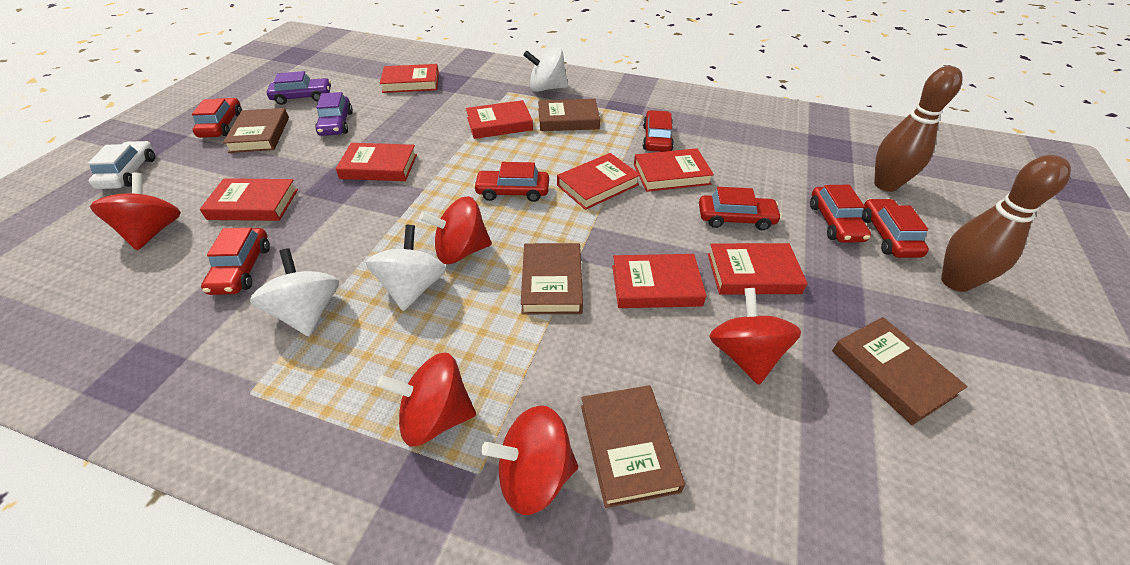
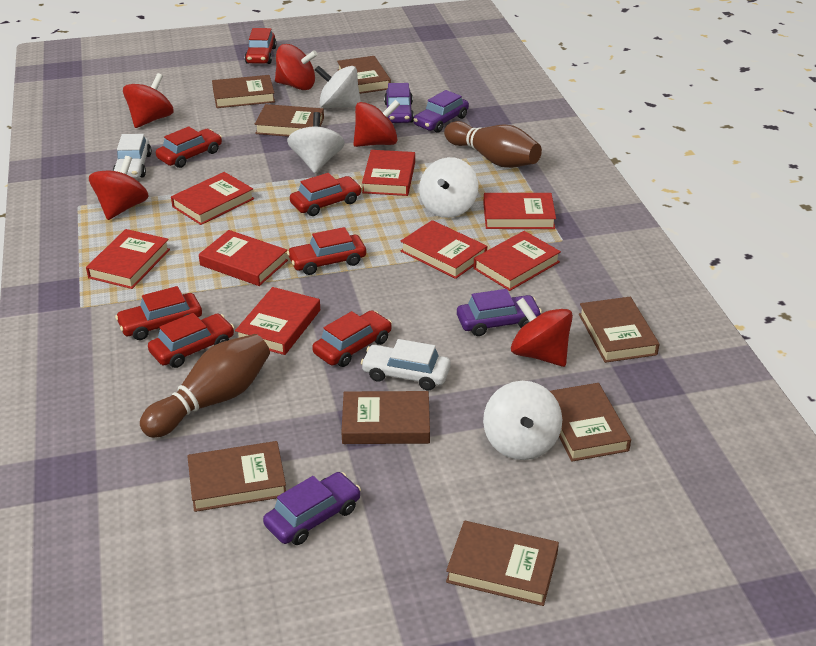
brown book: 5 -> 8
purple car: 2 -> 4
white car: 1 -> 2
white spinning top: 3 -> 4

